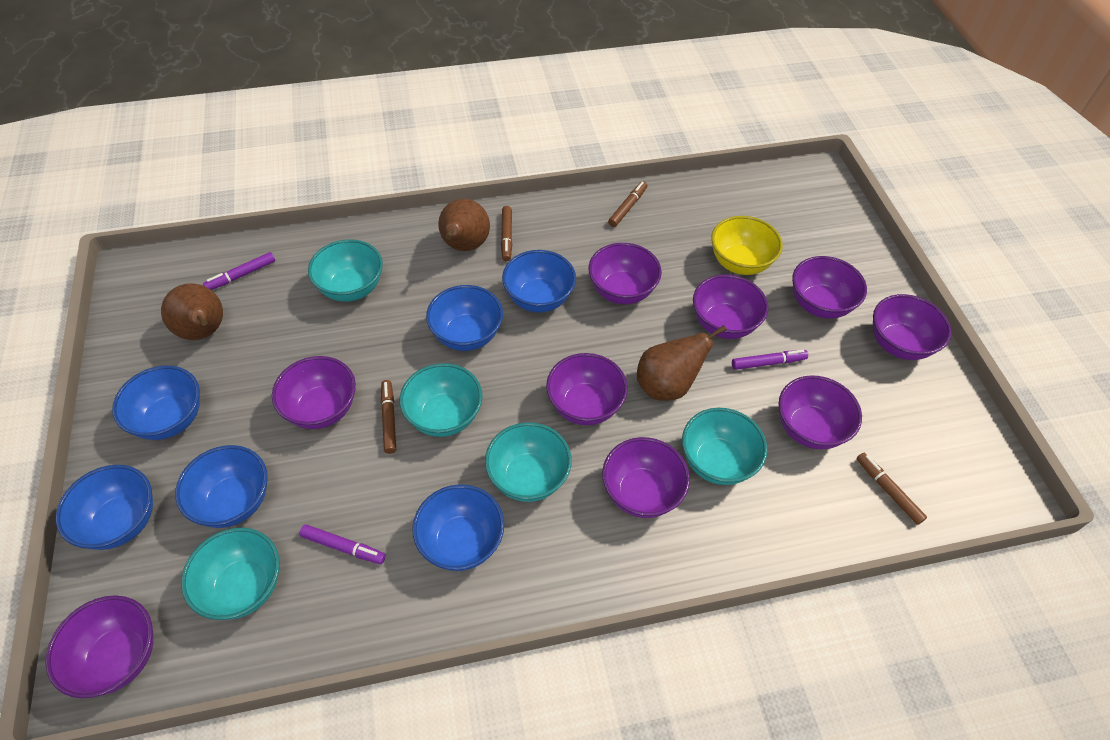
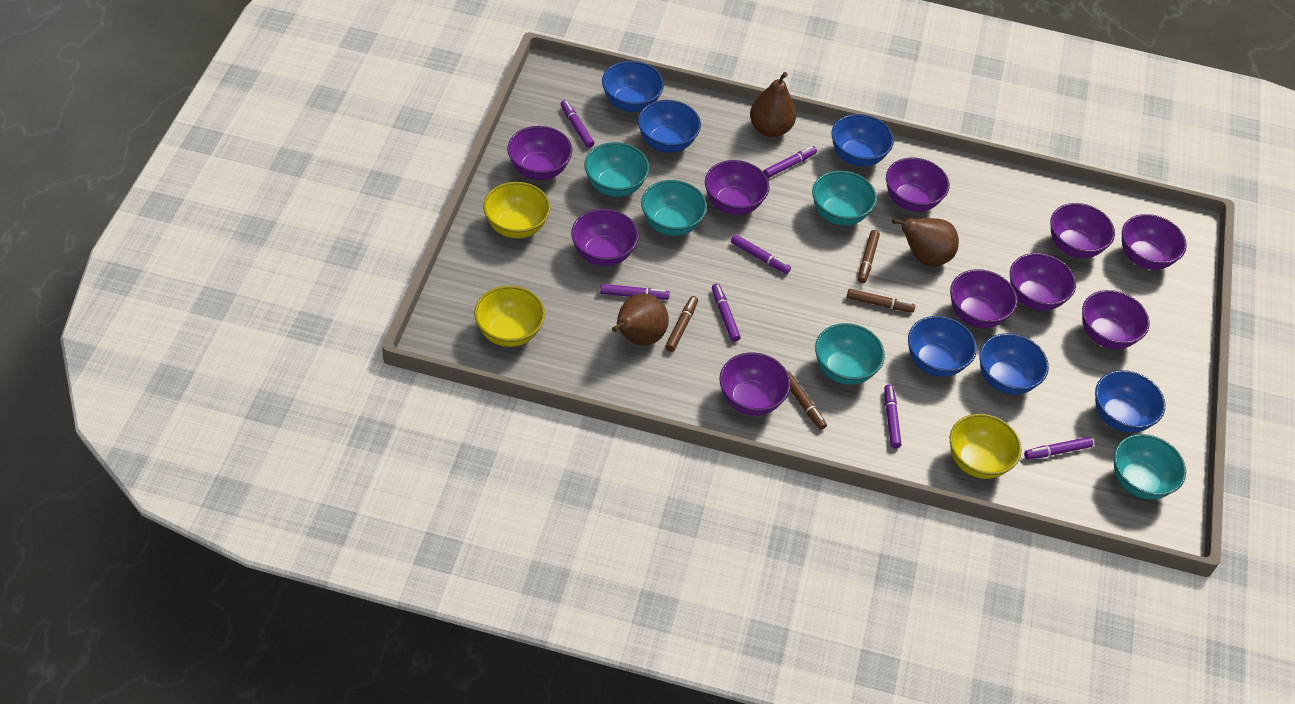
purple bowl: 9 -> 10
purple marker: 3 -> 7
yellow bowl: 1 -> 3

